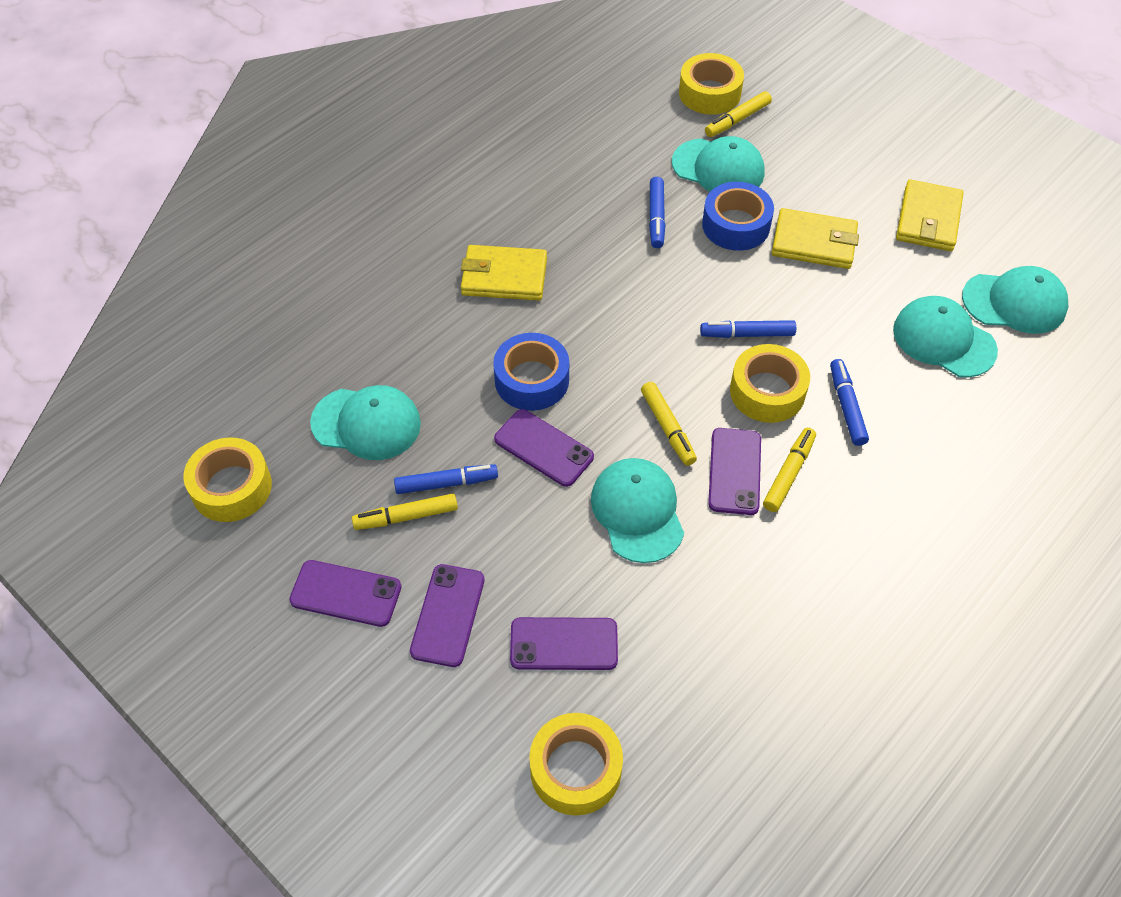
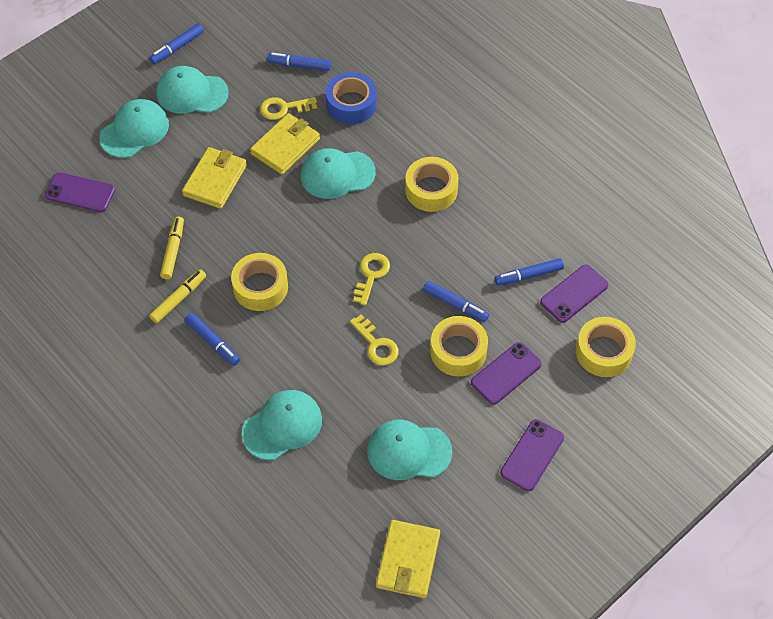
blue marker: 4 -> 5
blue tape: 2 -> 1
purple phone: 5 -> 4
yellow key: 0 -> 3
yellow marker: 4 -> 2

